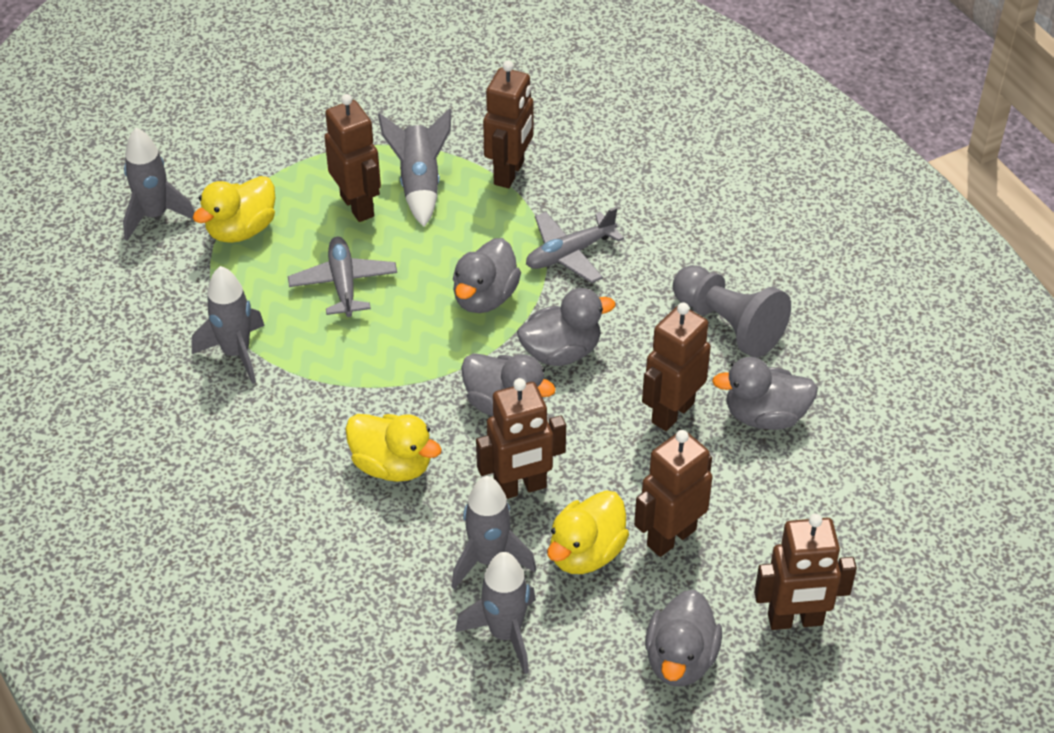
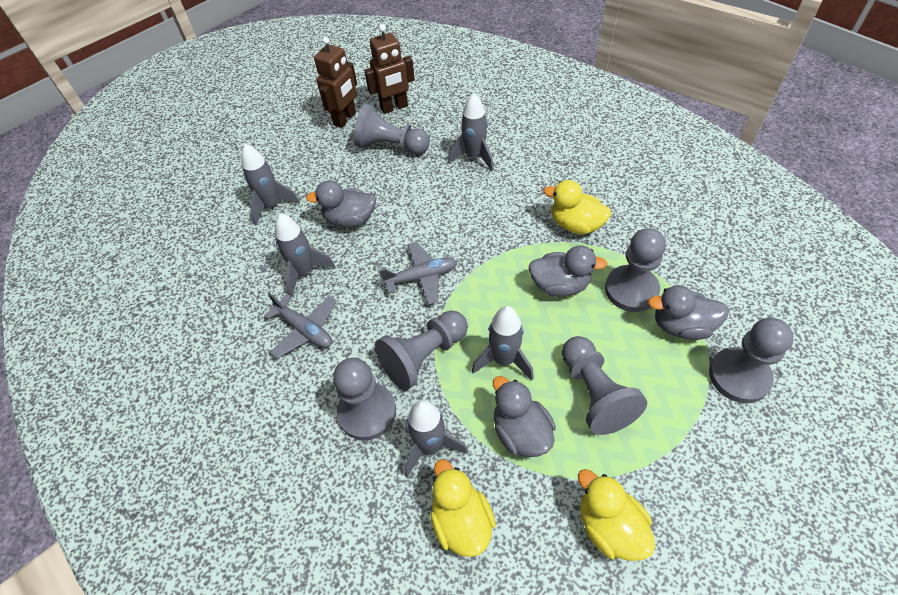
brown robot: 6 -> 2
grey duck: 5 -> 4
grey pawn: 1 -> 6

